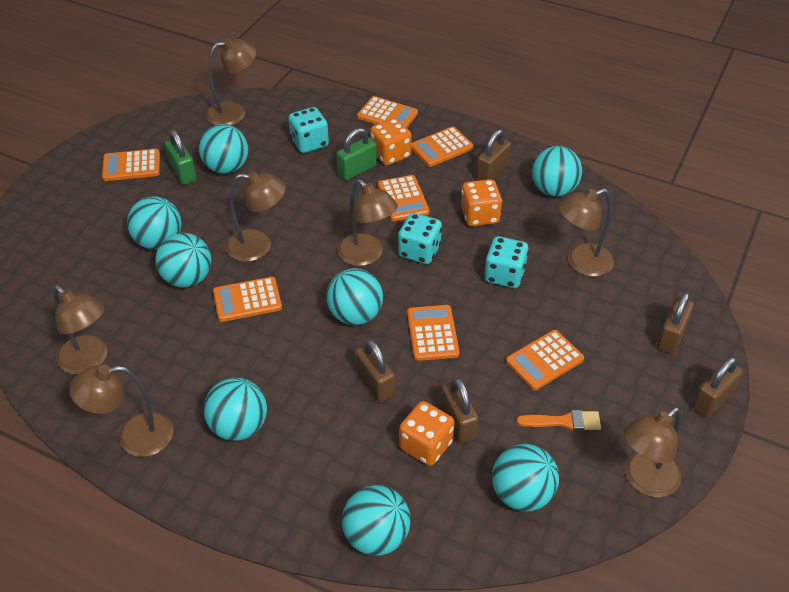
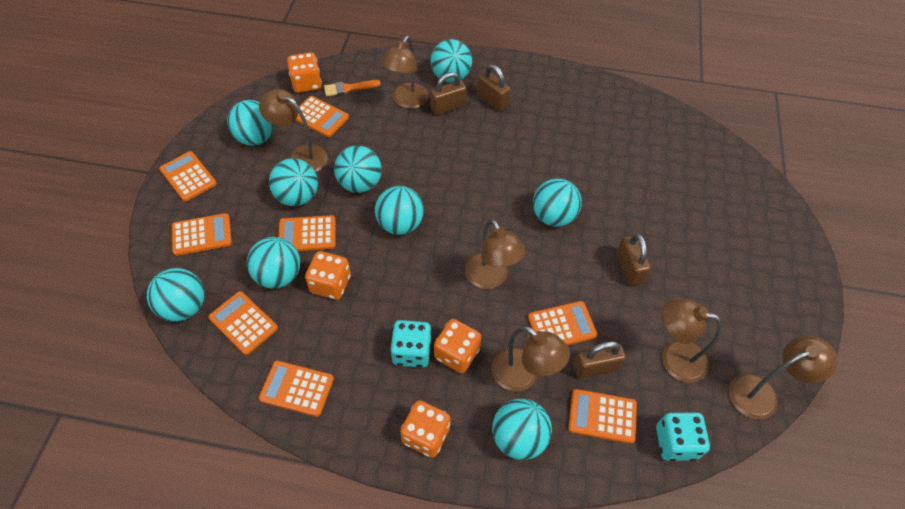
brown lamp: 7 -> 6
brown padlock: 5 -> 4
green padlock: 2 -> 0
orange calculator: 7 -> 8
orange dice: 3 -> 4
turquoise ball: 8 -> 9
turquoise dice: 3 -> 2

